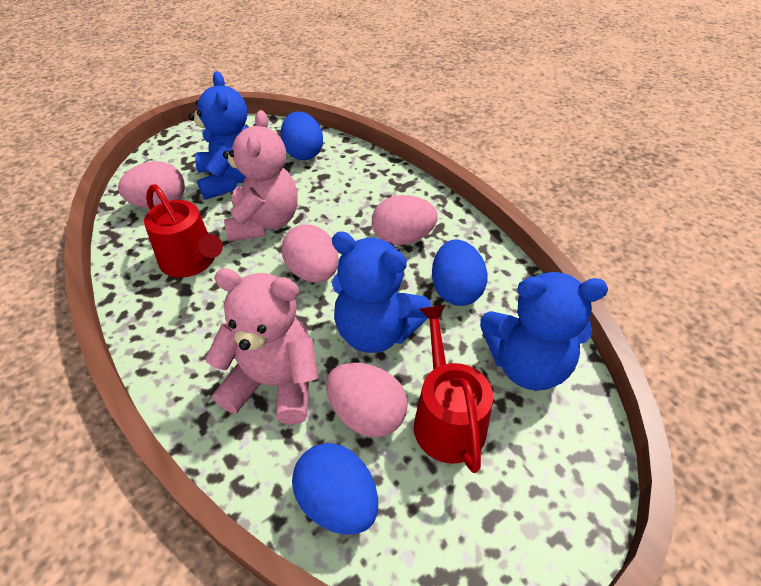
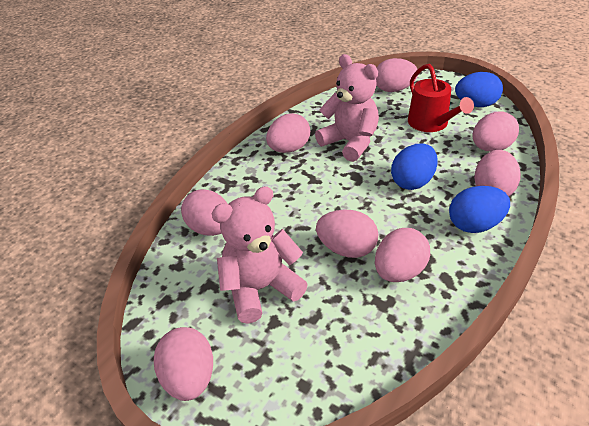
blue teddy bear: 3 -> 0
pink egg: 4 -> 8
red watering can: 2 -> 1

